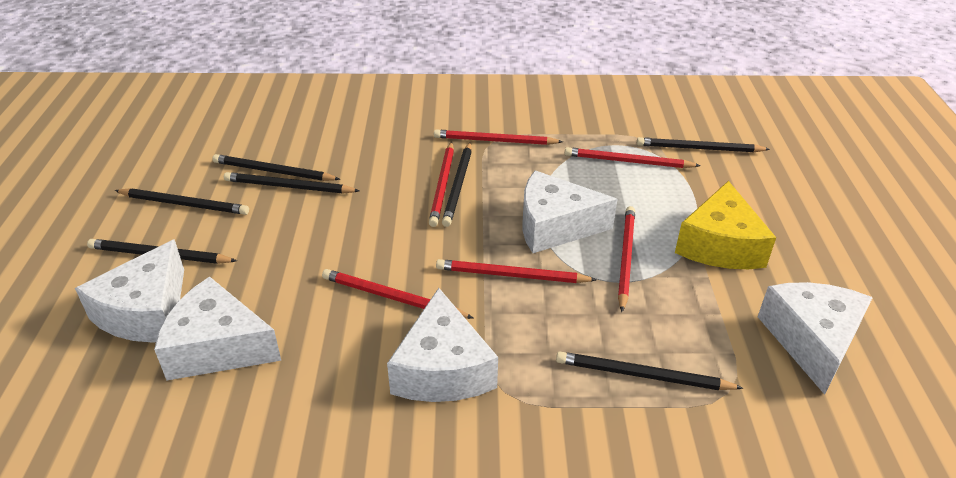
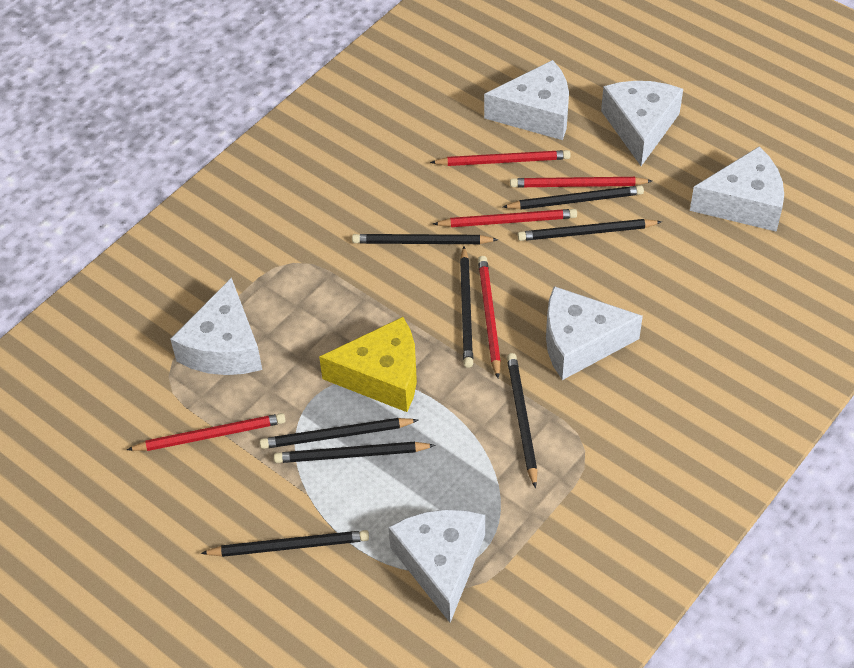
black pencil: 7 -> 8
red pencil: 6 -> 5
white cheese: 5 -> 6

